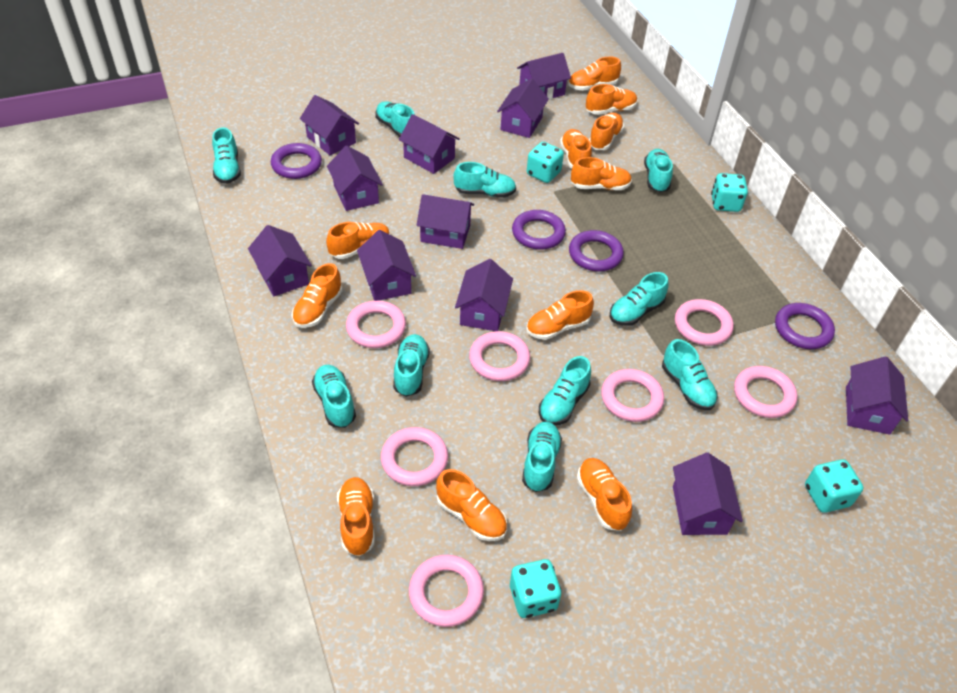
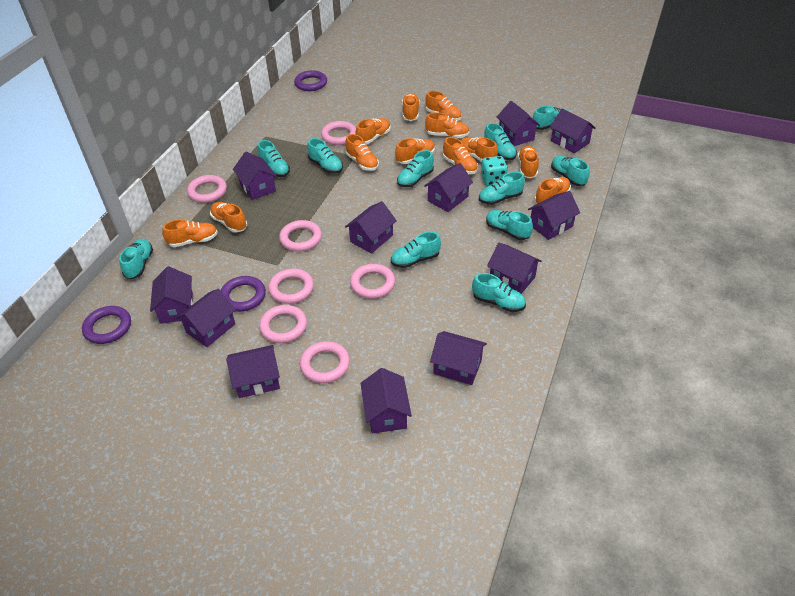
orange shoe: 11 -> 12
purple house: 11 -> 12
purple ring: 4 -> 3
turquoise dice: 4 -> 1
turquoise shoe: 10 -> 11

